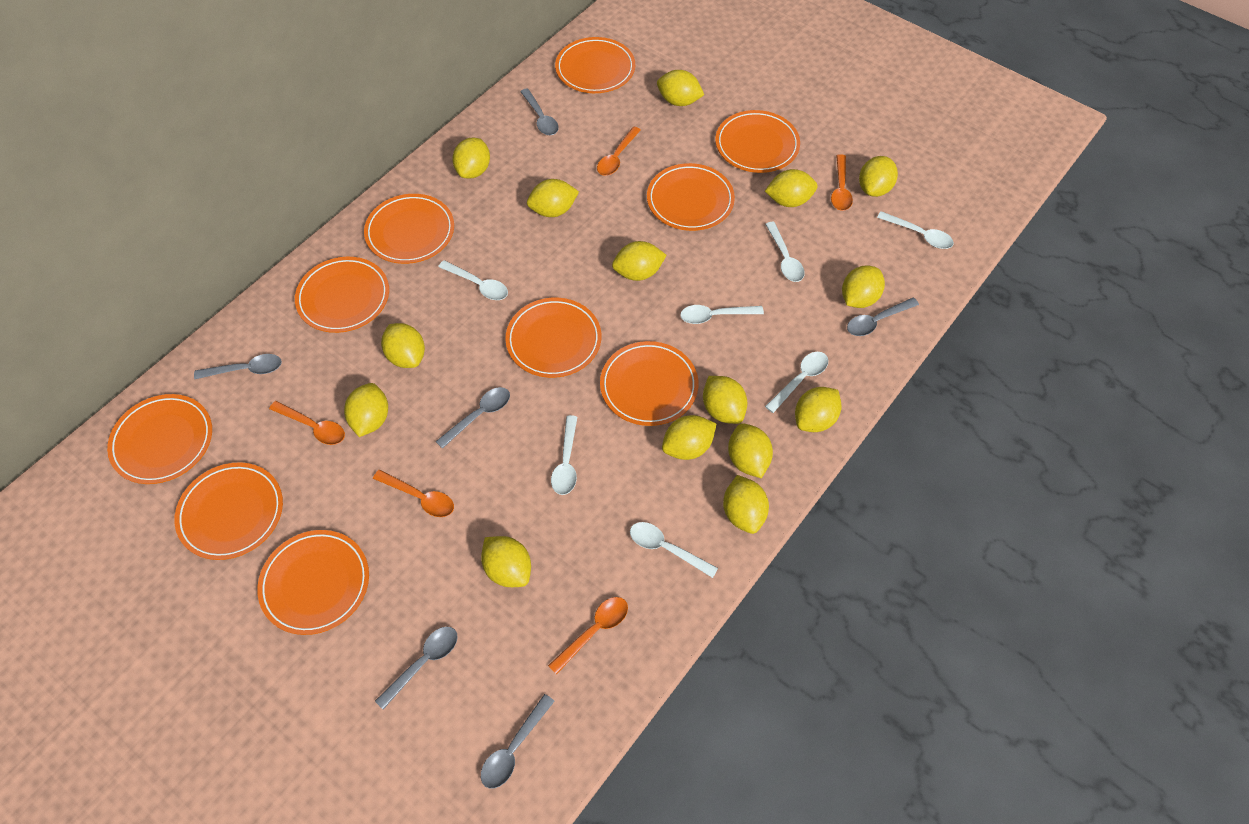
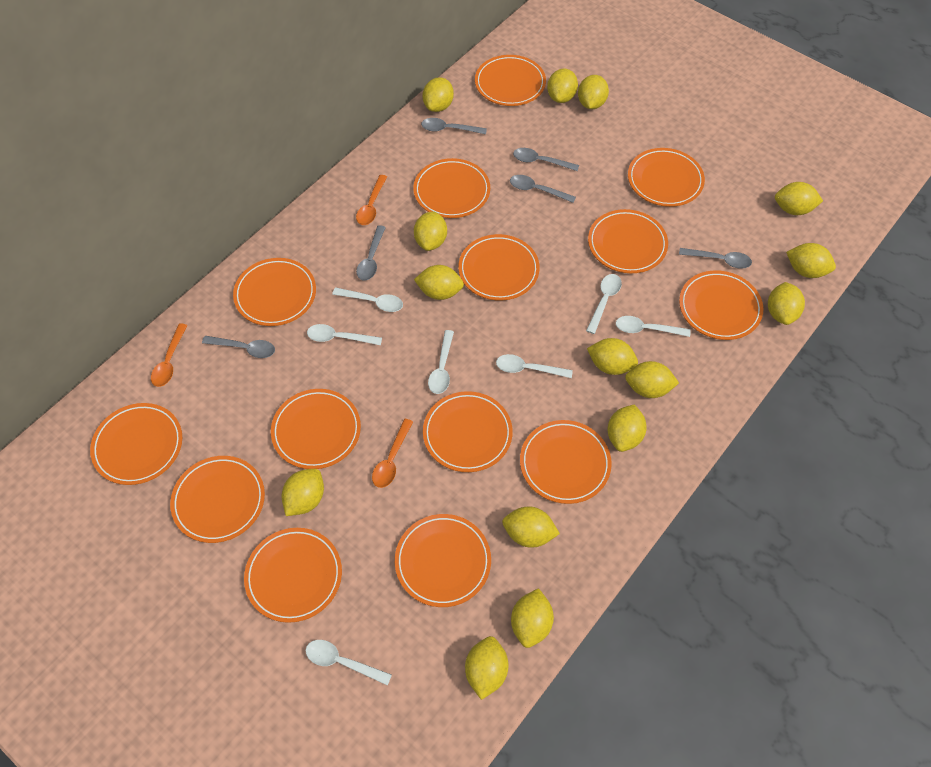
orange plate: 10 -> 14
orange spoon: 5 -> 3

